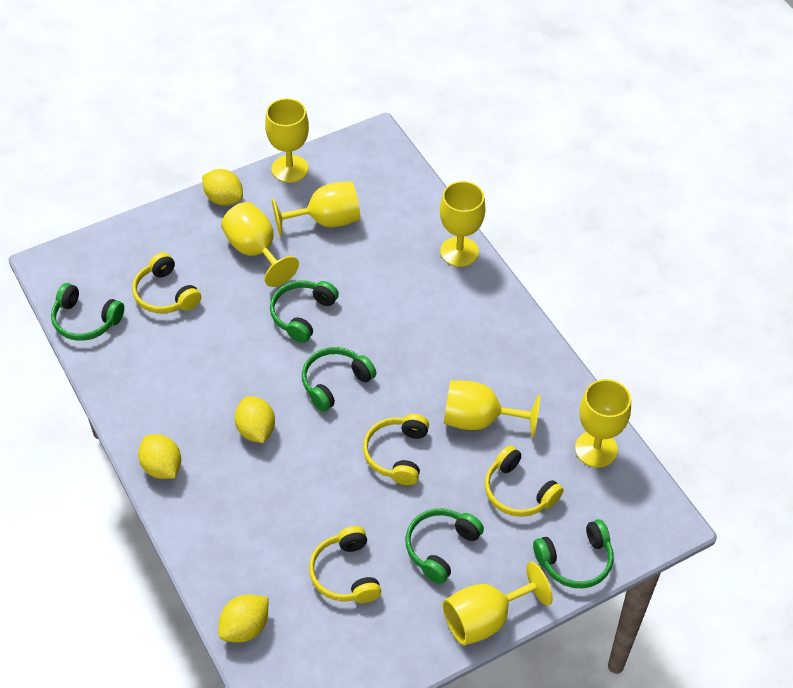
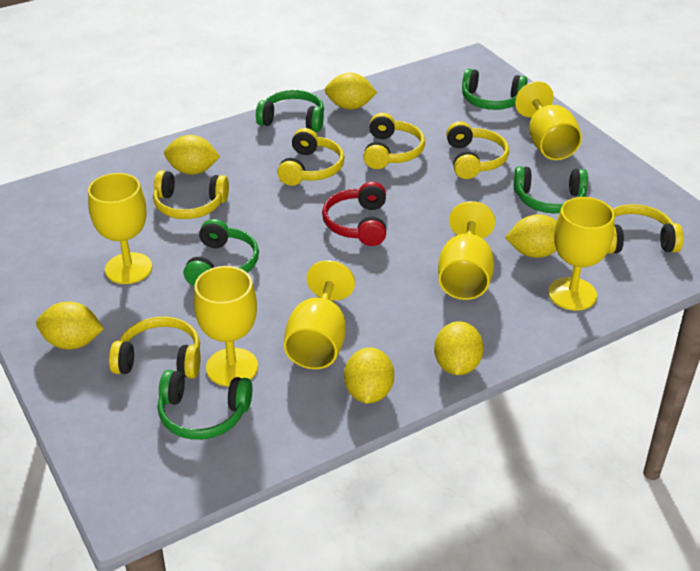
red headphones: 0 -> 1
yellow goblet: 7 -> 6
yellow headphones: 4 -> 6
yellow lemon: 4 -> 6

